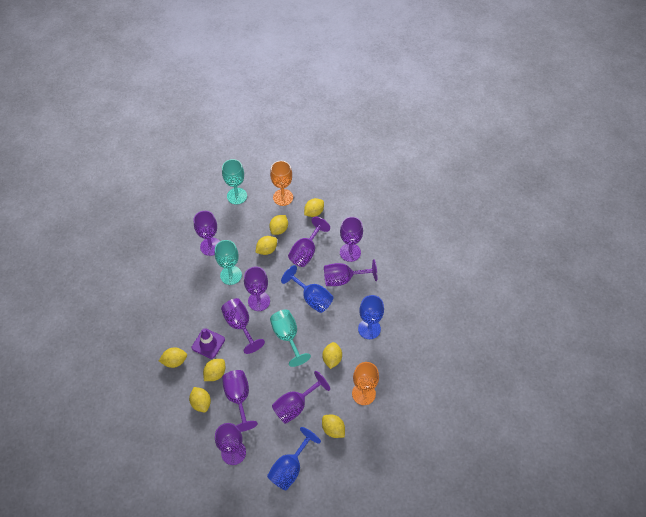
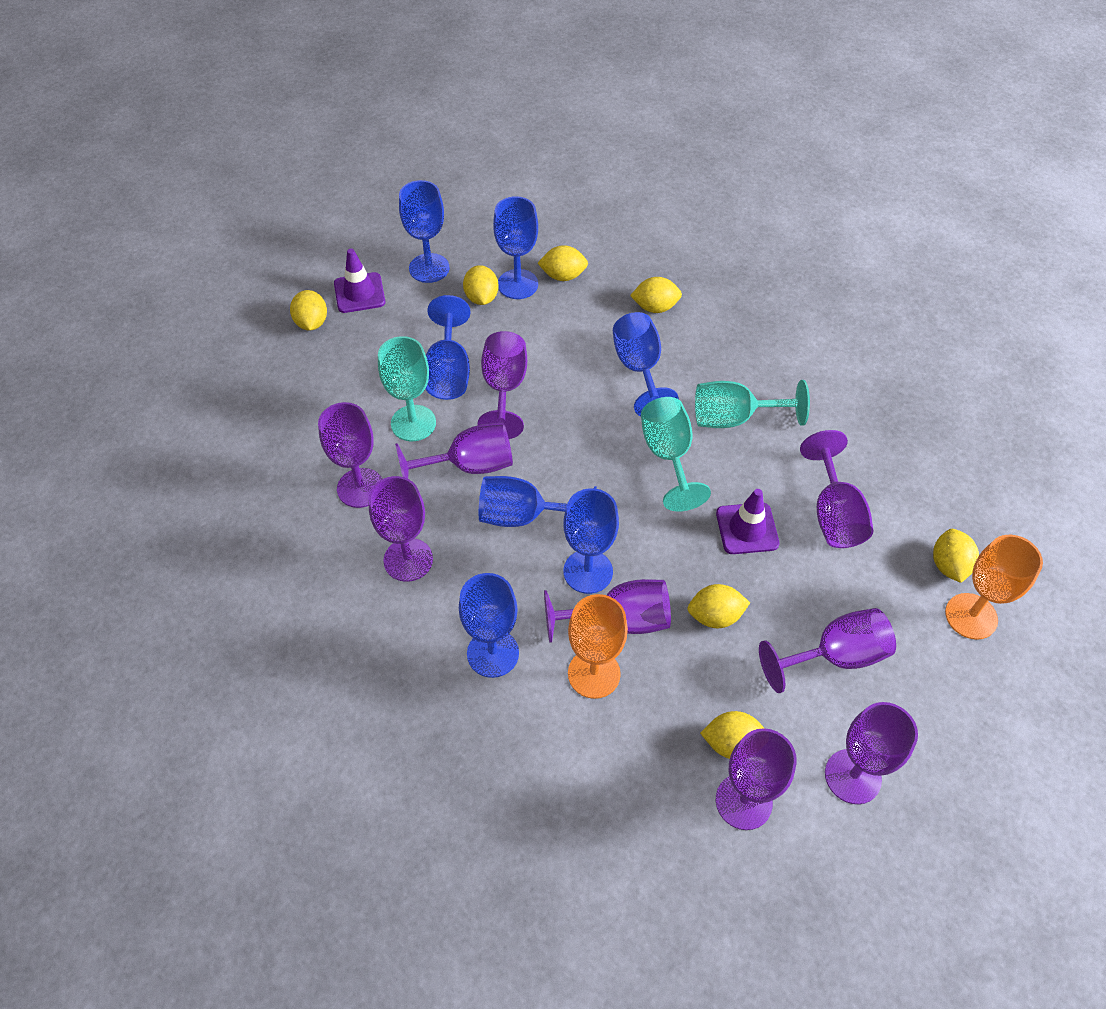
blue goblet: 3 -> 7
purple traffic cone: 1 -> 2
yellow lemon: 8 -> 7

